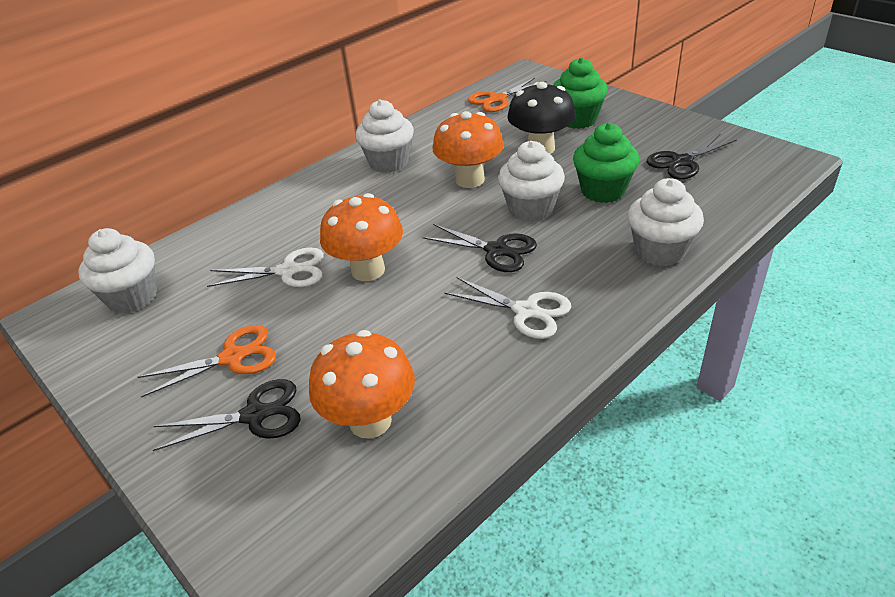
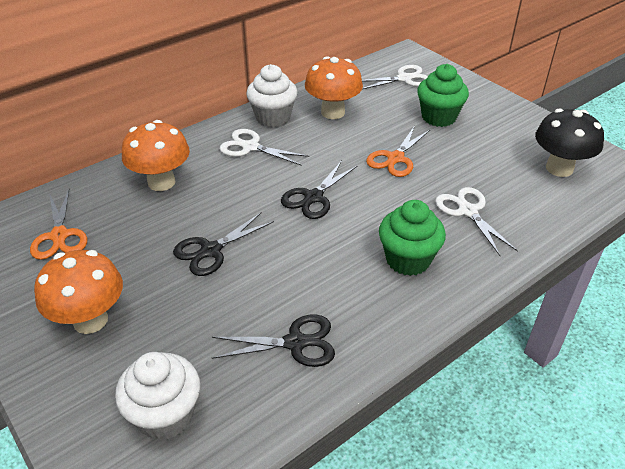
white cupcake: 4 -> 2
white scissors: 2 -> 3

